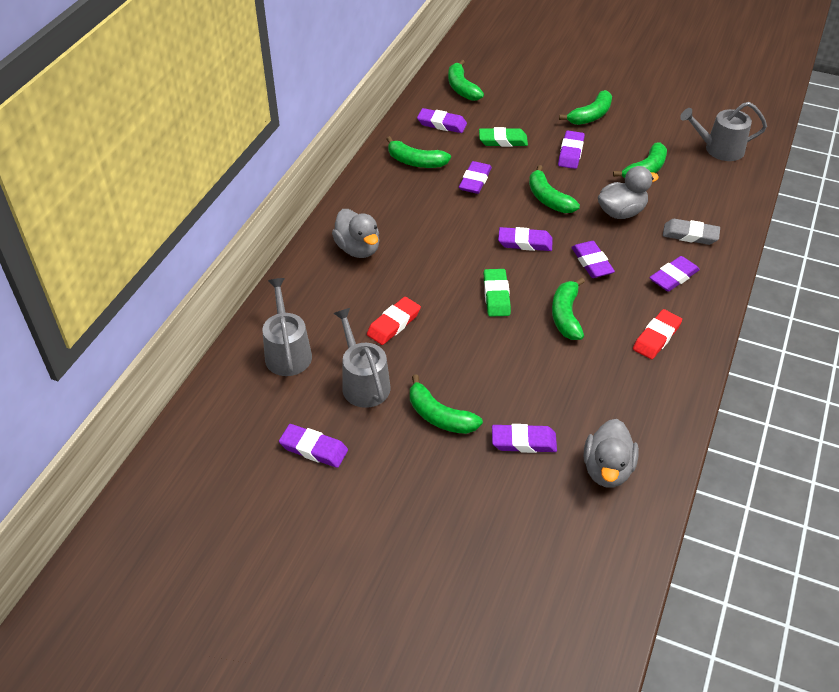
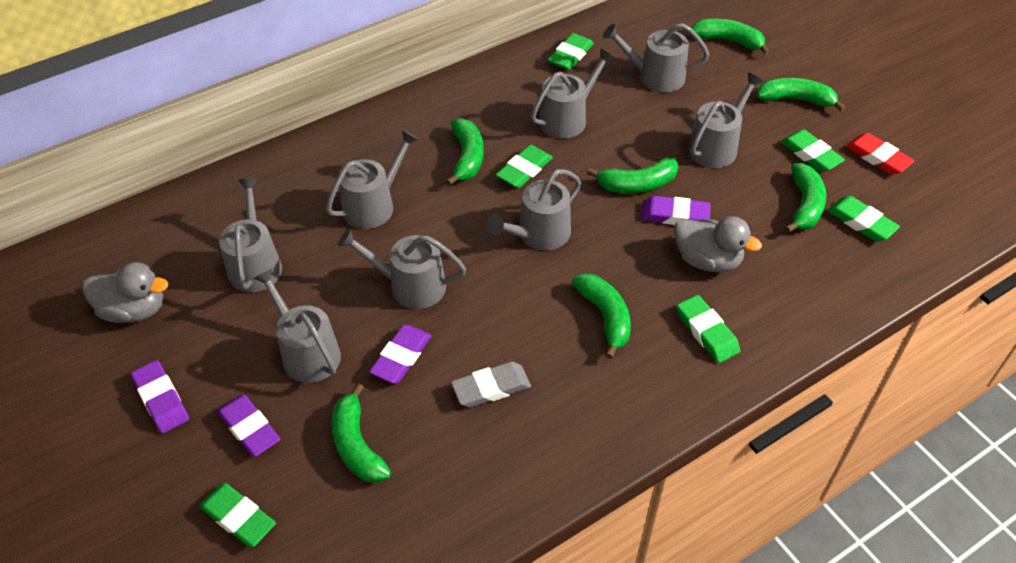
green eraser: 2 -> 6
grey duck: 3 -> 2
grey watering can: 3 -> 8
purple eraser: 8 -> 4
red eraser: 2 -> 1

